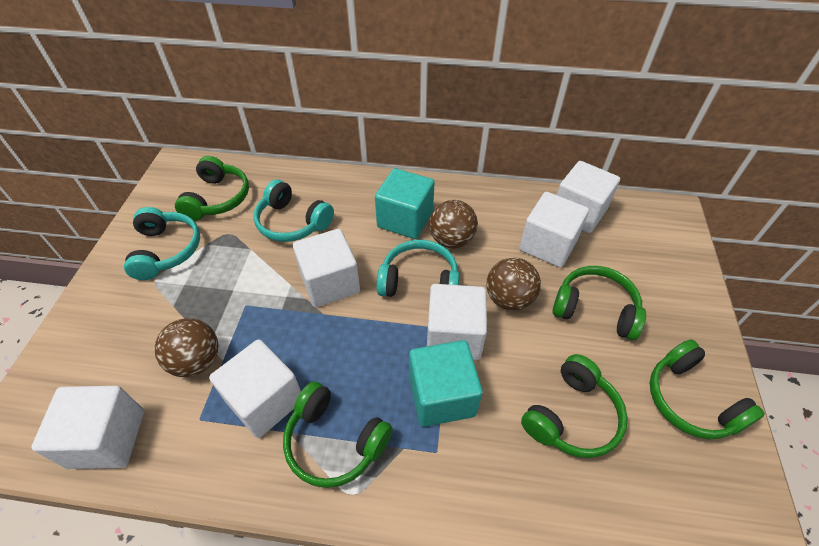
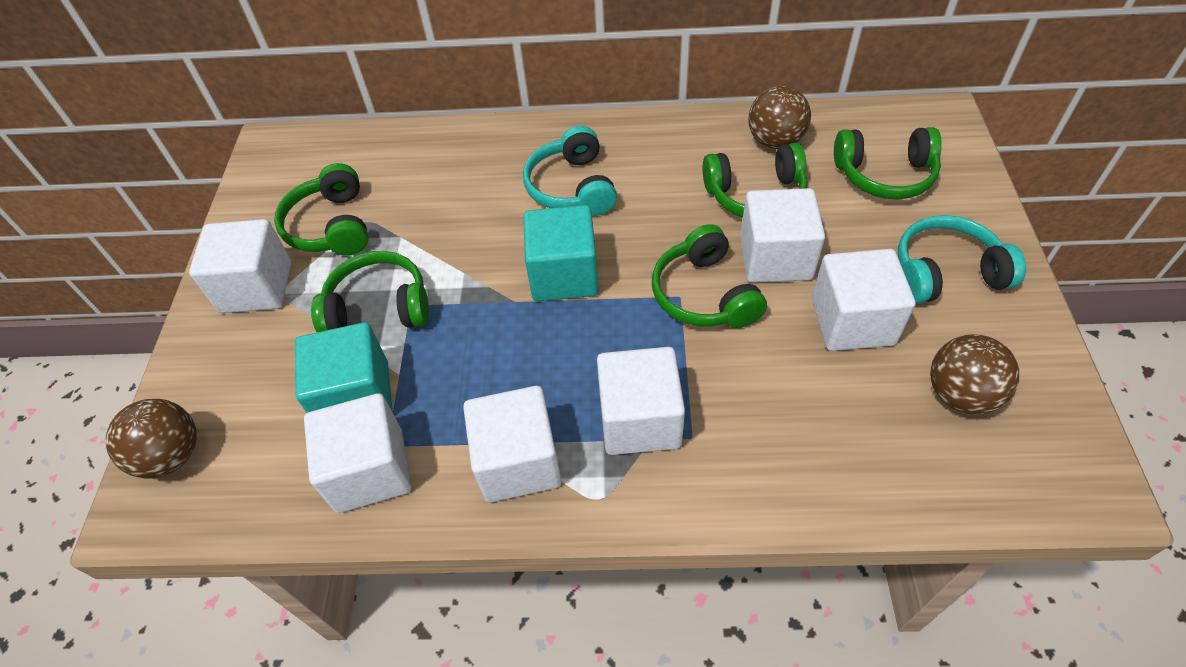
turquoise headphones: 3 -> 2

